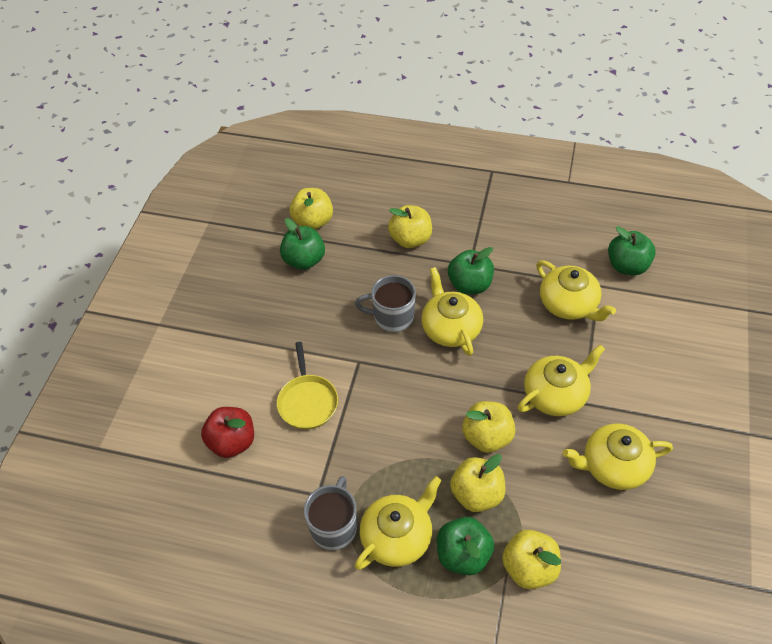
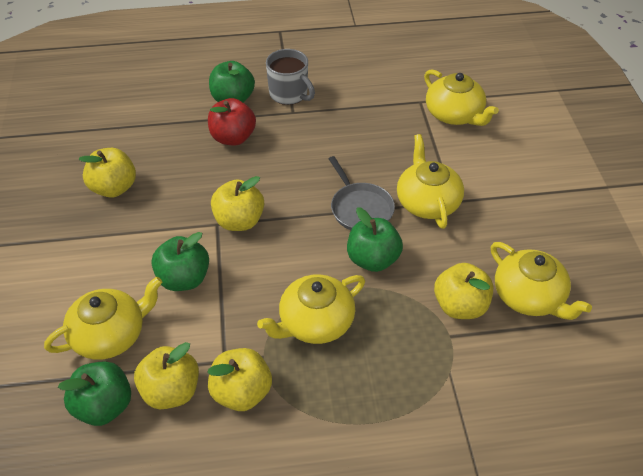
grey mug: 2 -> 1
grey pan: 0 -> 1
yellow pan: 1 -> 0

